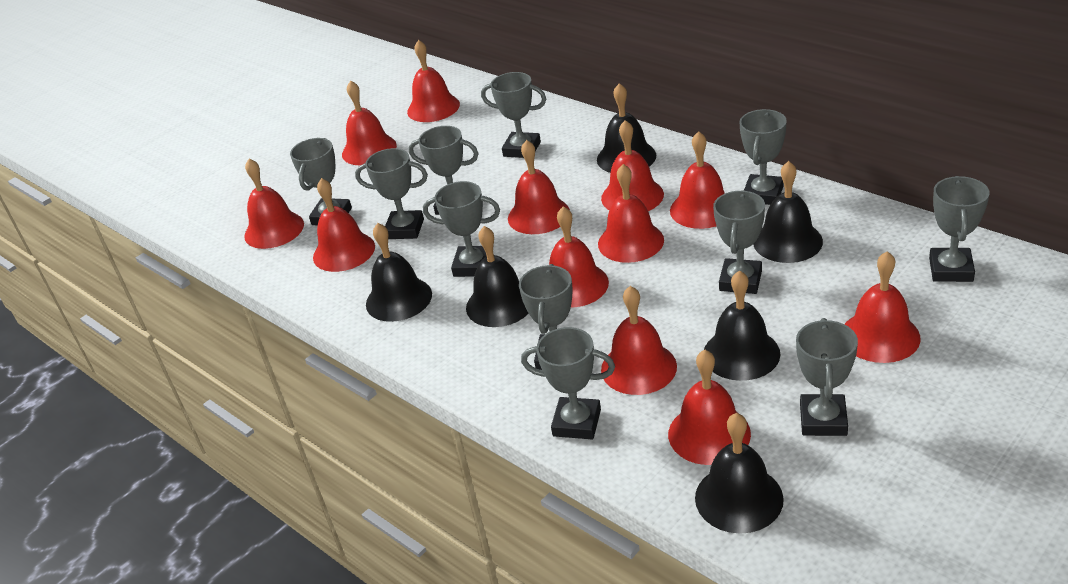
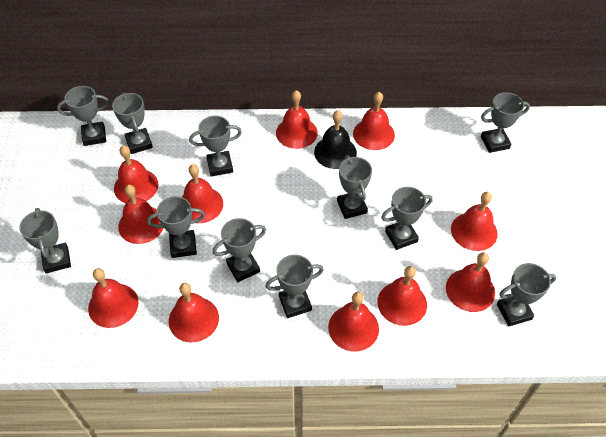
black bell: 6 -> 1
red bell: 12 -> 11

